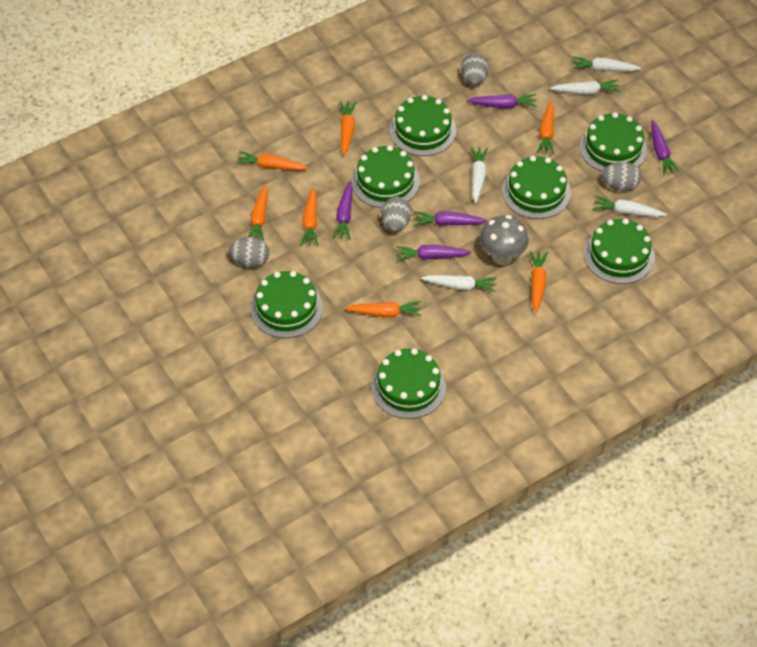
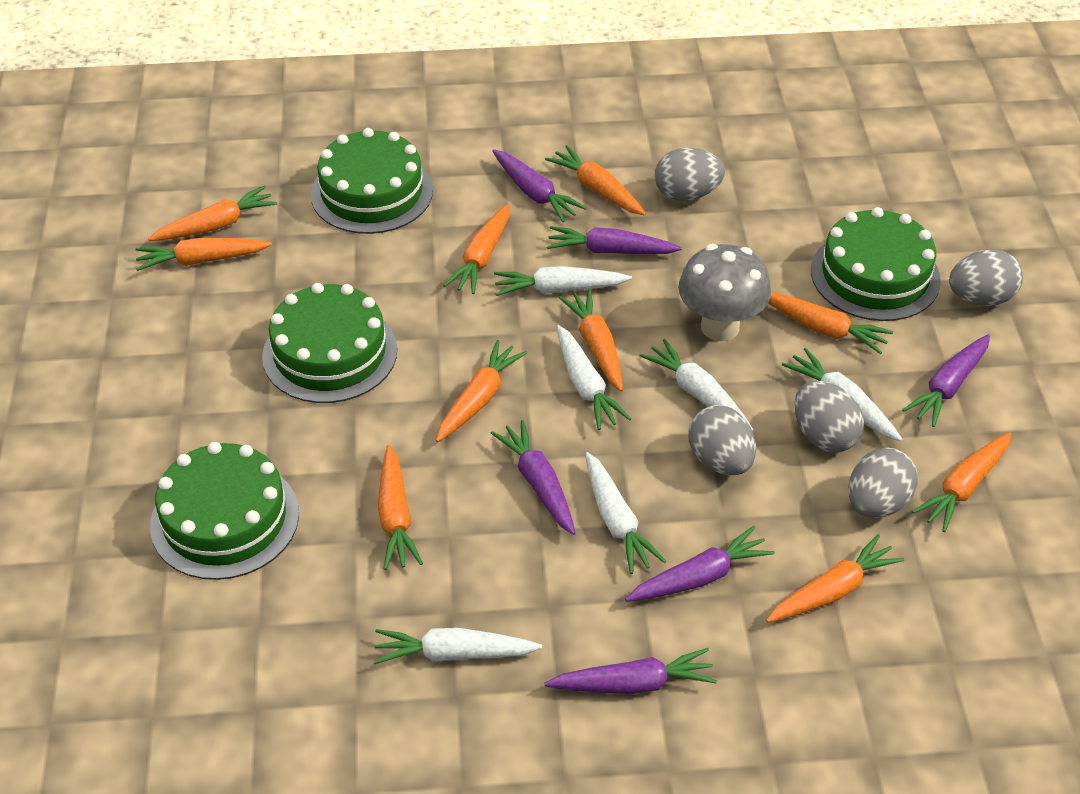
green cake: 7 -> 4
grey egg: 4 -> 5
orange carrot: 7 -> 10
purple carrot: 5 -> 6
white carrot: 5 -> 6

